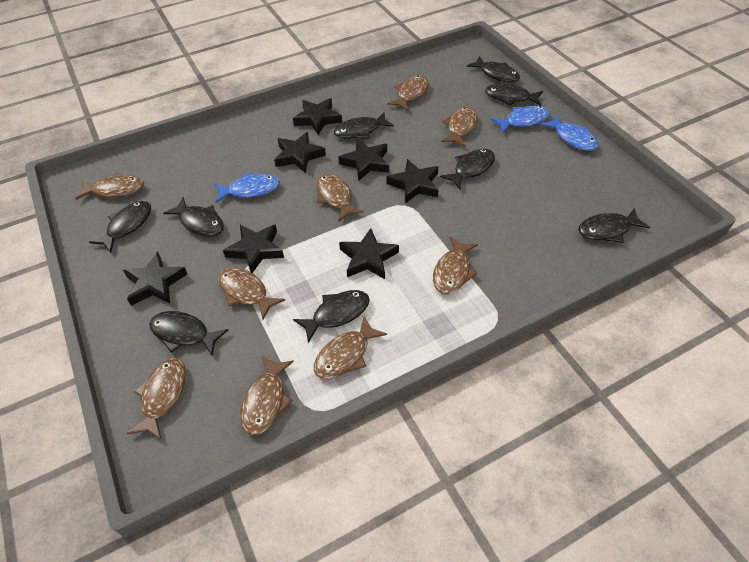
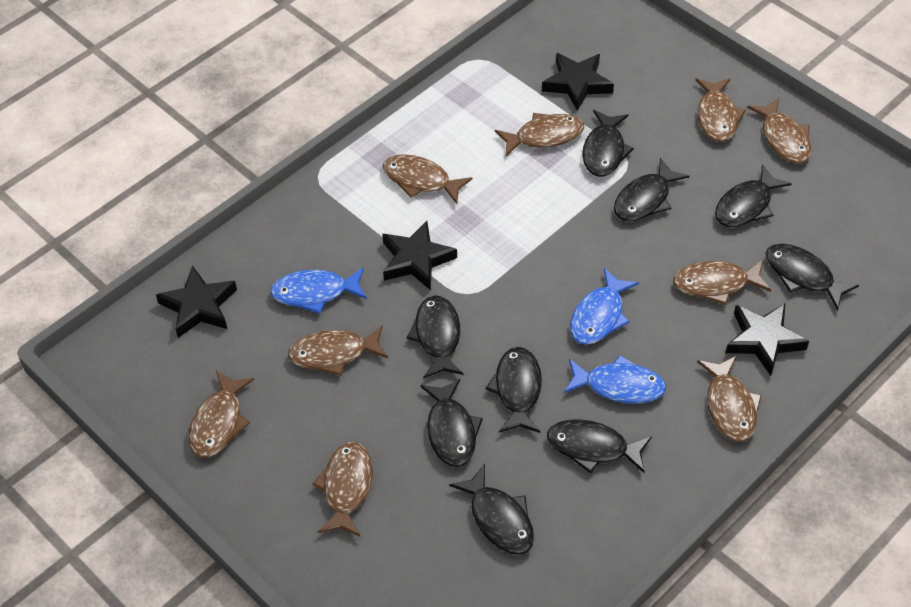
black star: 7 -> 4

